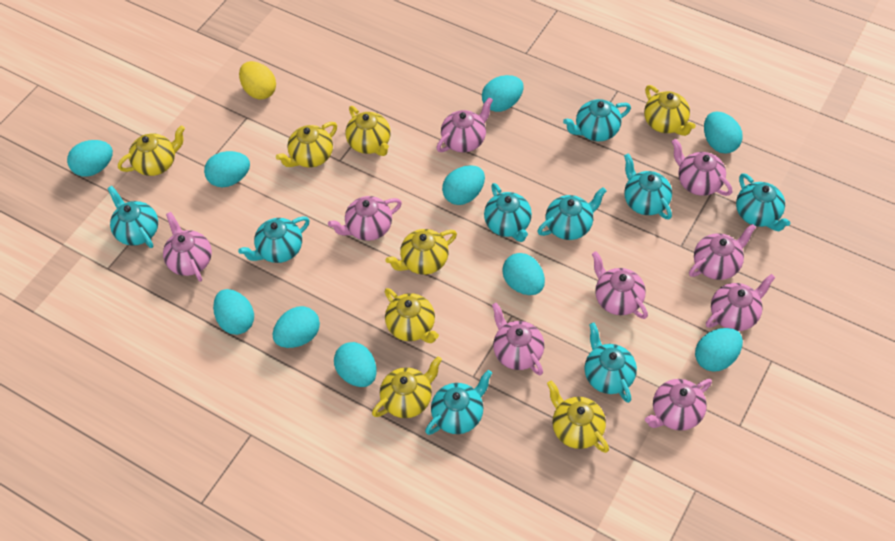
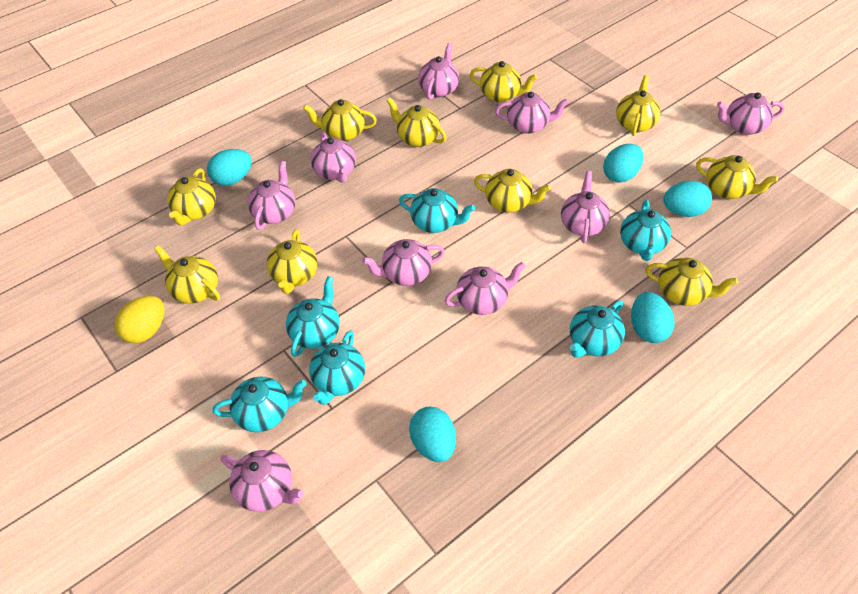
turquoise egg: 10 -> 5
turquoise teapot: 9 -> 6
yellow teapot: 8 -> 10

